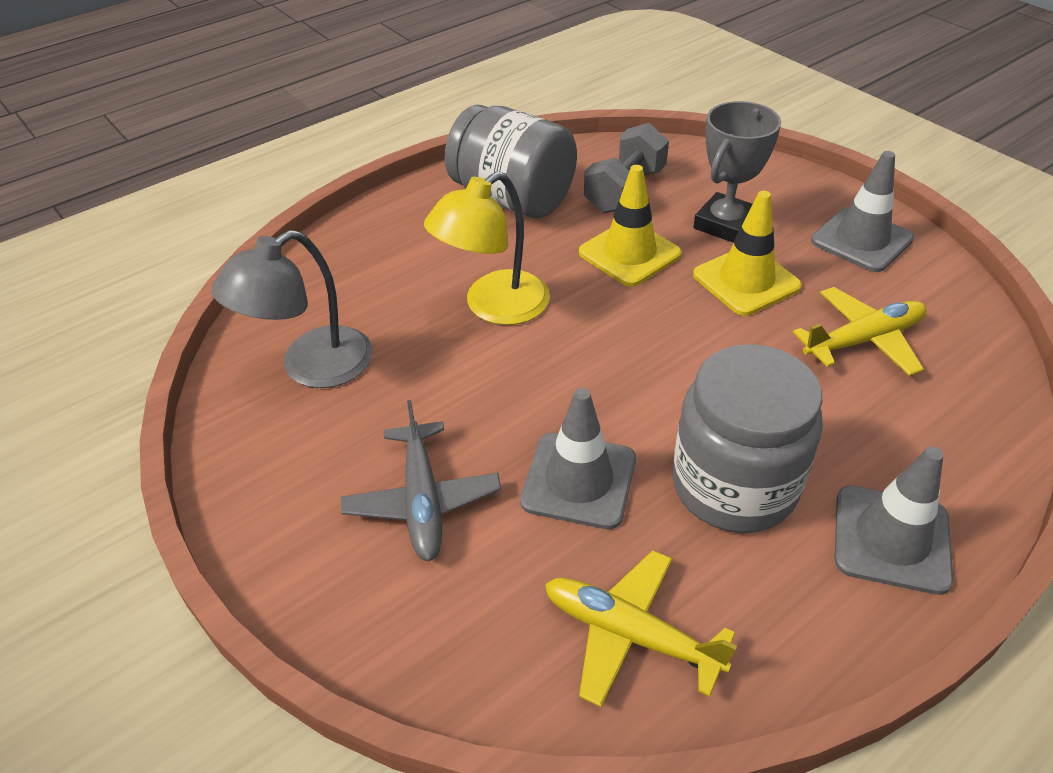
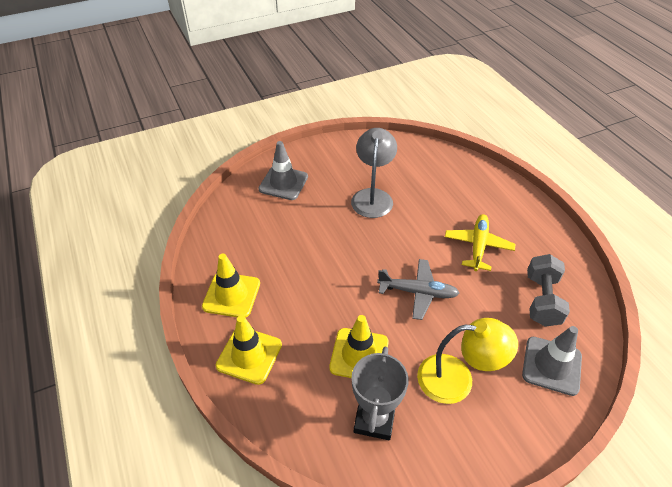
grey jar: 2 -> 0
grey traffic cone: 3 -> 2
yellow plane: 2 -> 1
yellow traffic cone: 2 -> 3

